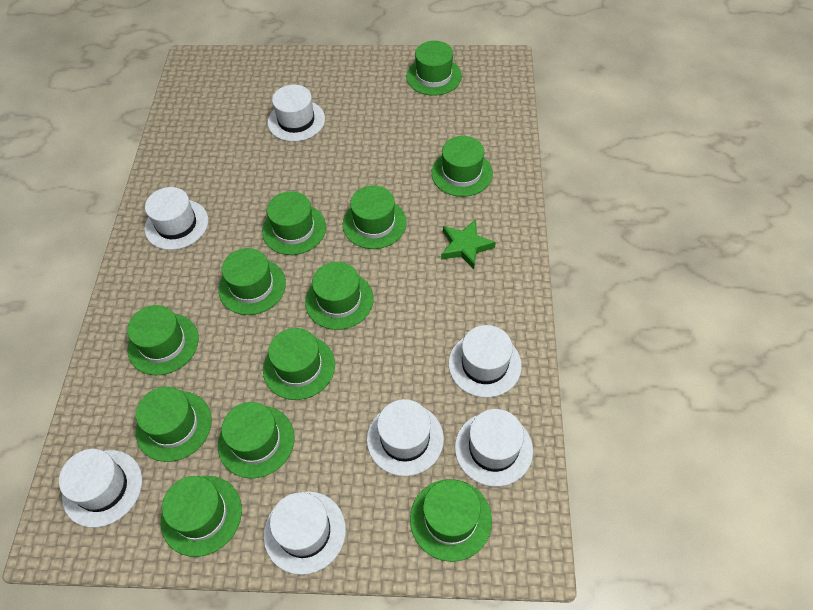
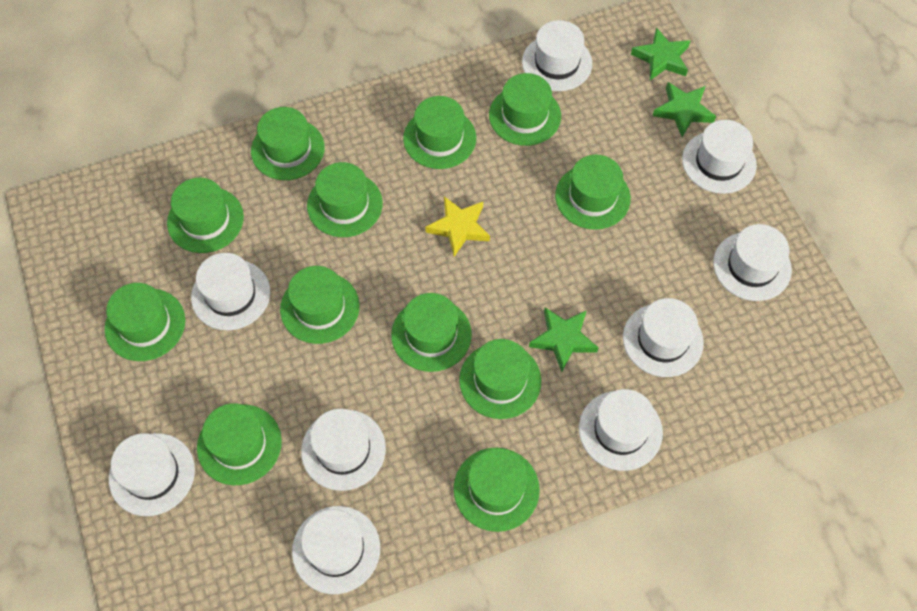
green star: 1 -> 3
white hat: 7 -> 9
yellow star: 0 -> 1

